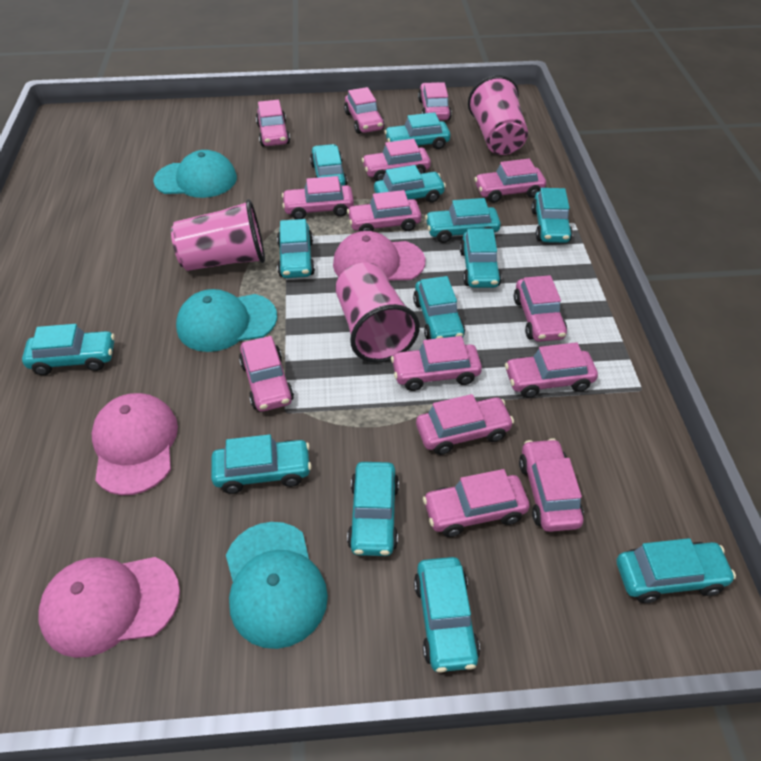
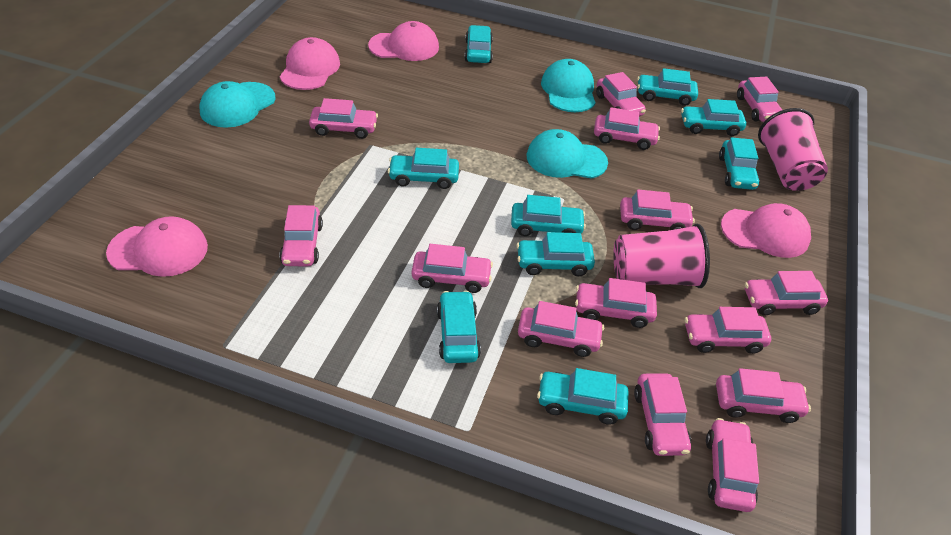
pink cap: 3 -> 4
pink cup: 3 -> 2
turquoise car: 13 -> 9

